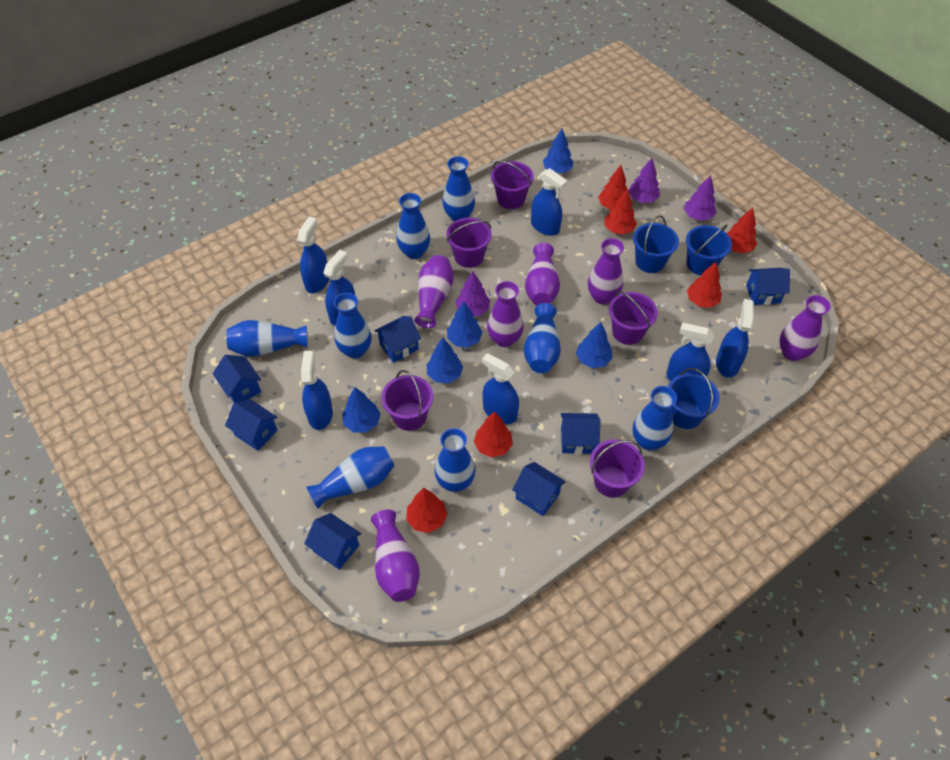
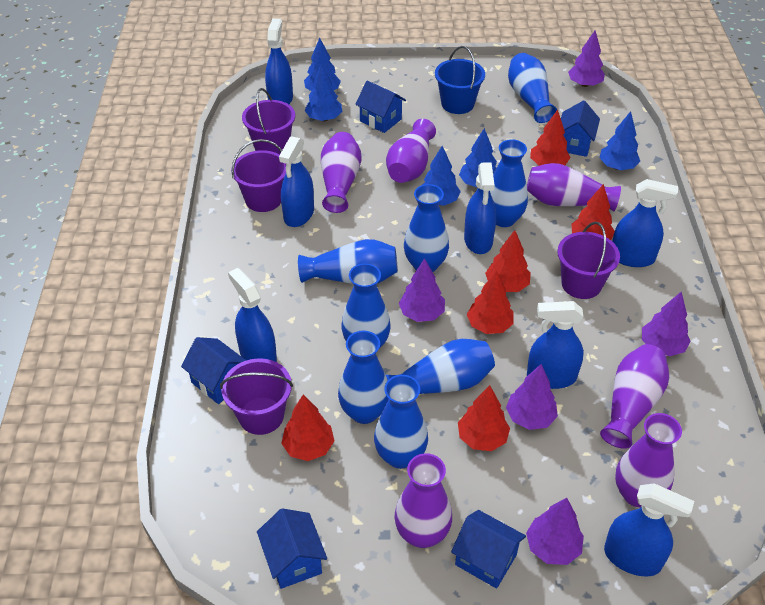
blue bucket: 3 -> 1
blue house: 7 -> 5
purple bucket: 5 -> 4
purple tree: 3 -> 5

